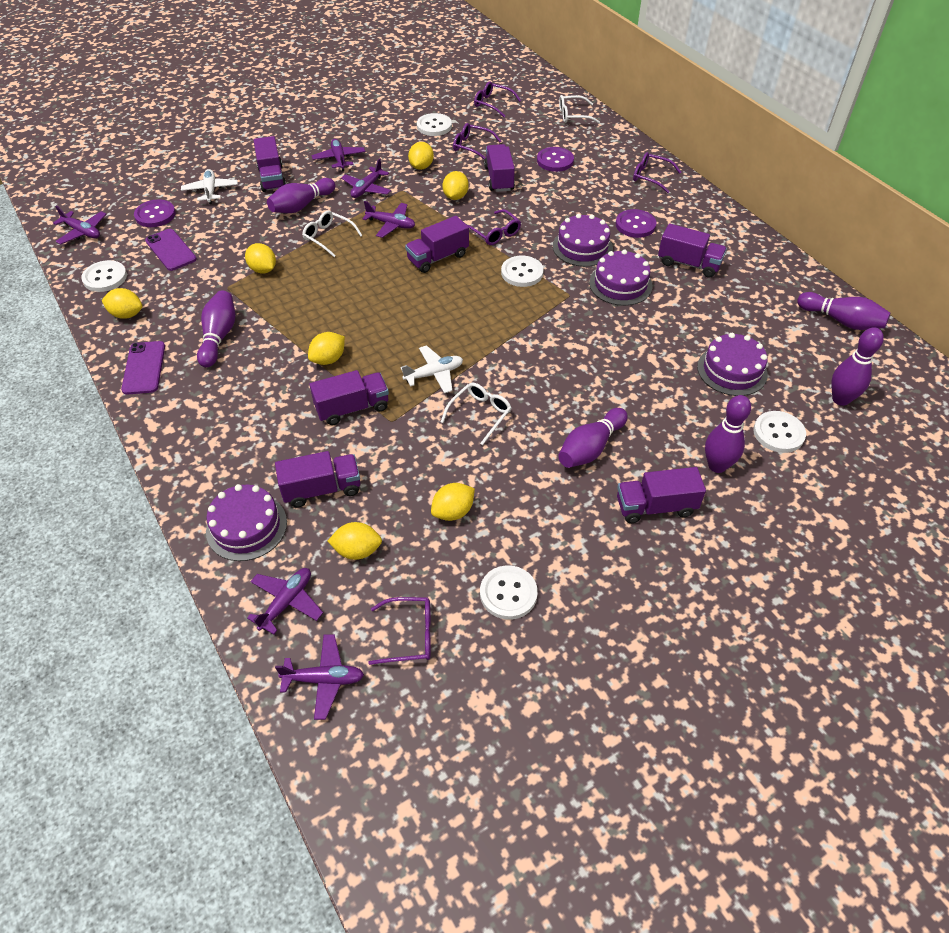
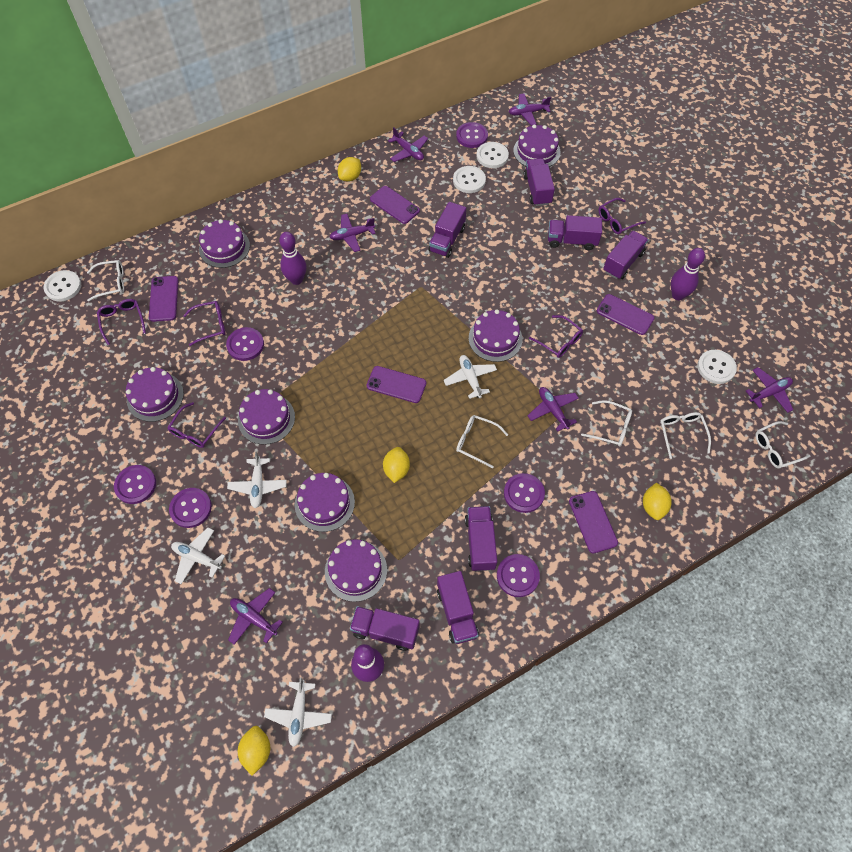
purple bowling pin: 6 -> 3
purple button: 3 -> 6
purple cake: 4 -> 7
purple phone: 2 -> 5
white button: 5 -> 4
white glasses: 3 -> 5
white plane: 2 -> 4
yellow lemon: 7 -> 4

